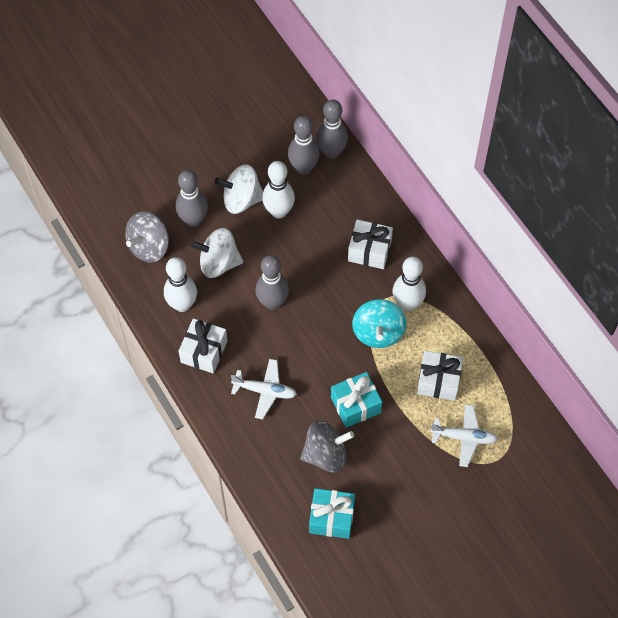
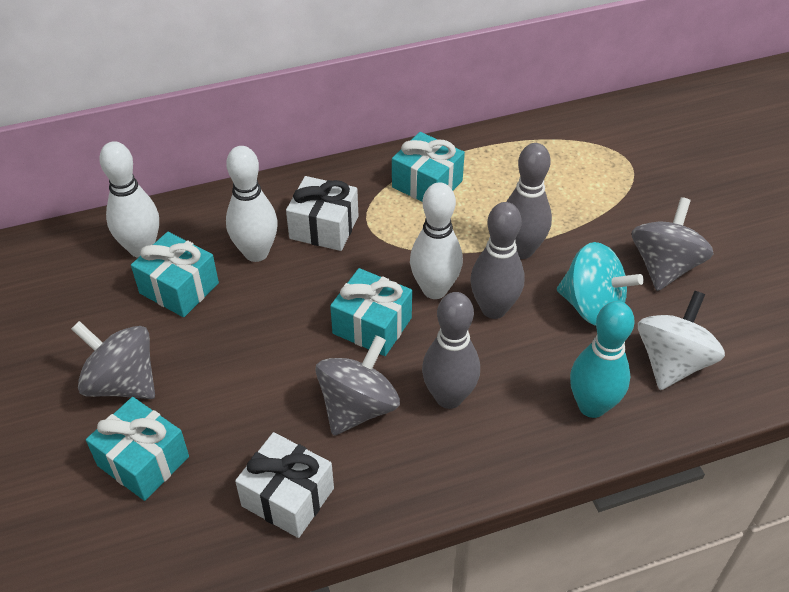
grey bowling pin: 4 -> 3
grey spinning top: 2 -> 3
turquoise bowling pin: 0 -> 1
turquoise gift: 2 -> 4
white gift: 3 -> 2
white plane: 2 -> 0
white spinning top: 2 -> 1

